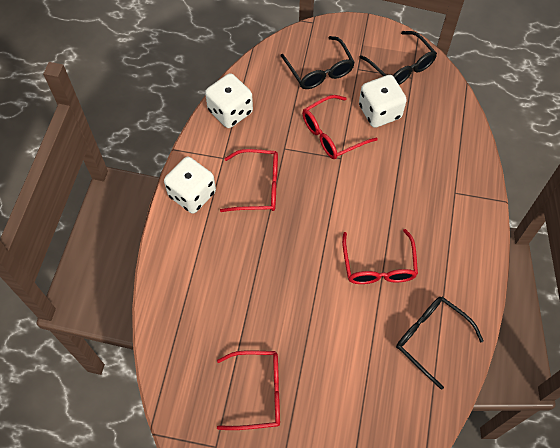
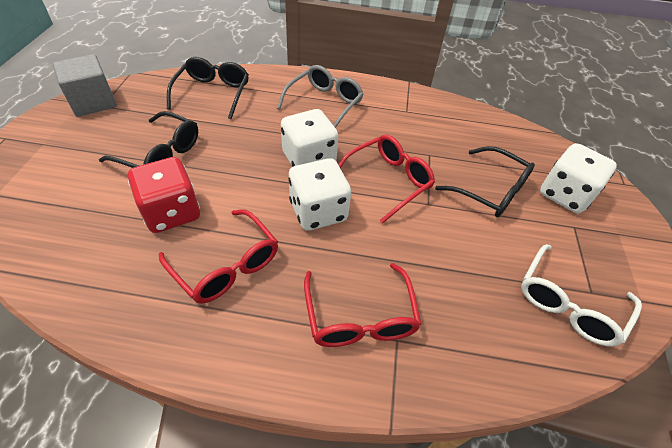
grey cube: 0 -> 1
grey glasses: 0 -> 1
red dice: 0 -> 1
red glasses: 4 -> 3
white glasses: 0 -> 1

